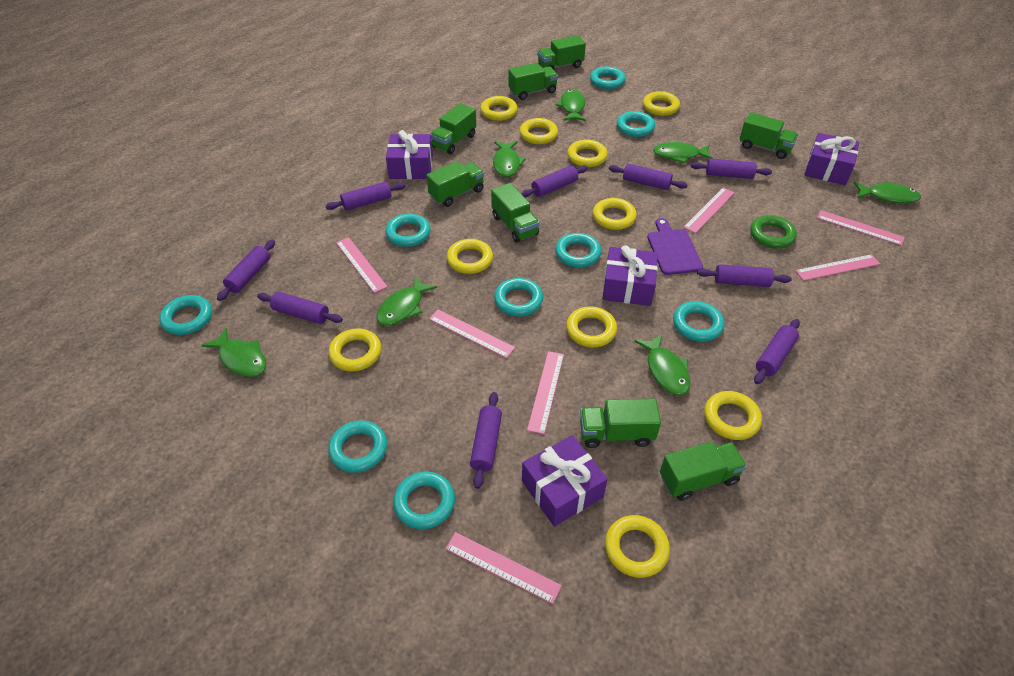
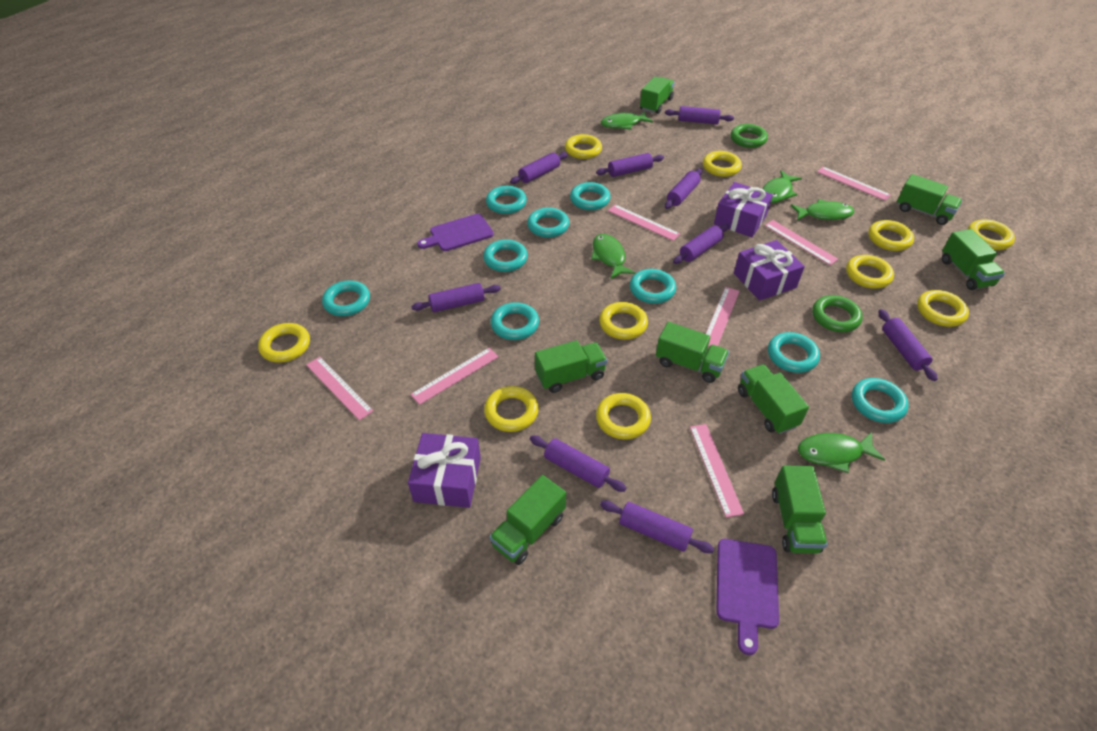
green fish: 7 -> 5
green ring: 1 -> 2
purple cutting board: 1 -> 2
purple gift: 4 -> 3

